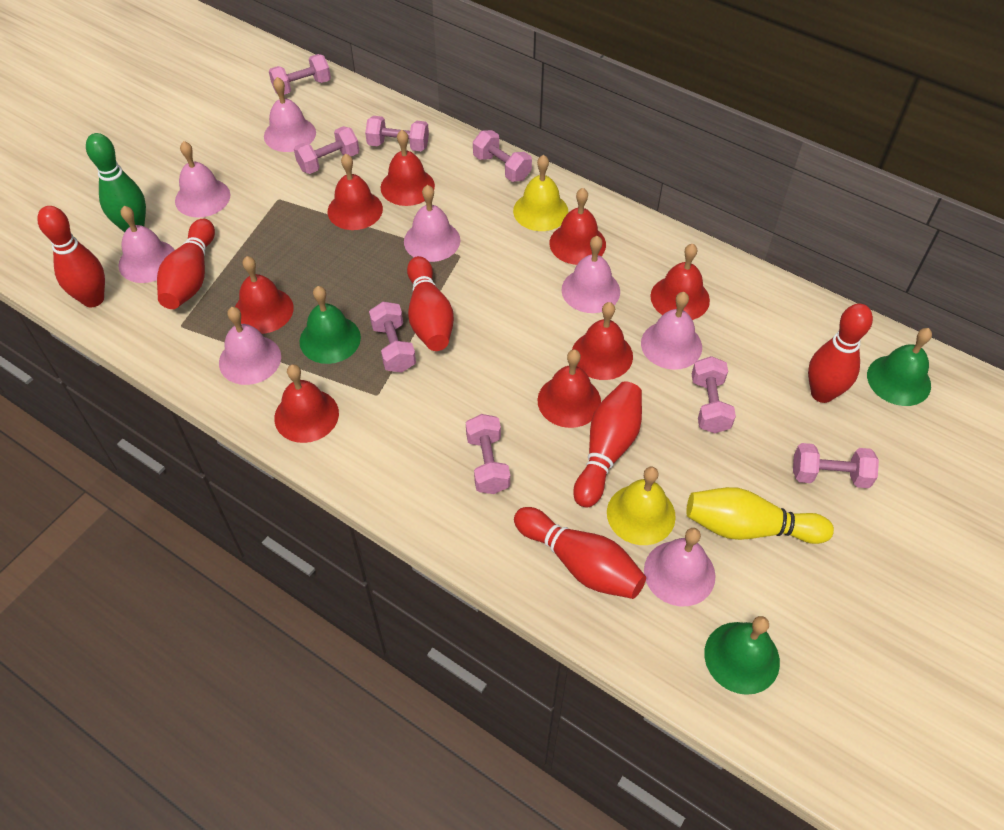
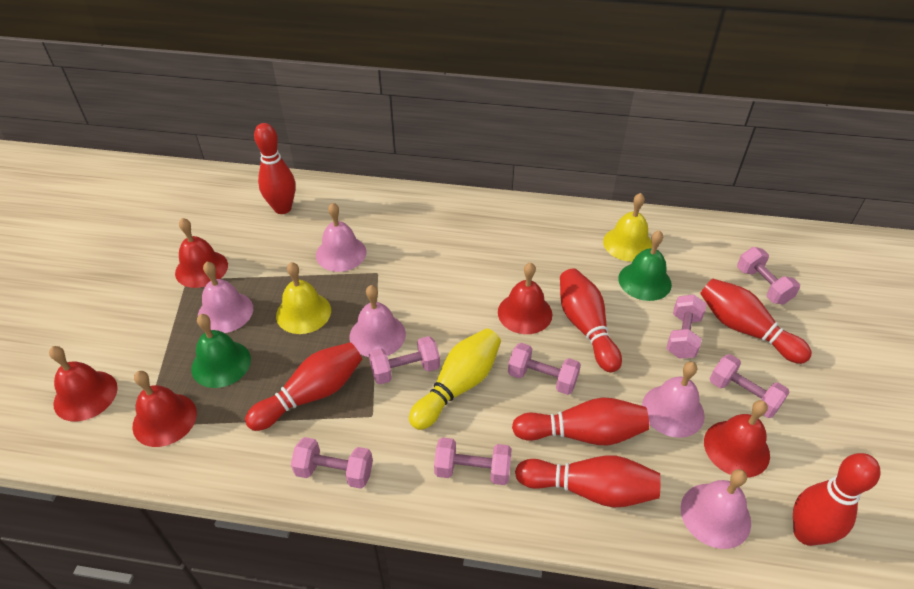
green bell: 3 -> 2
green bowling pin: 1 -> 0
pink bell: 8 -> 5
pink dumbbell: 8 -> 7
red bell: 8 -> 5
red bowling pin: 6 -> 7

